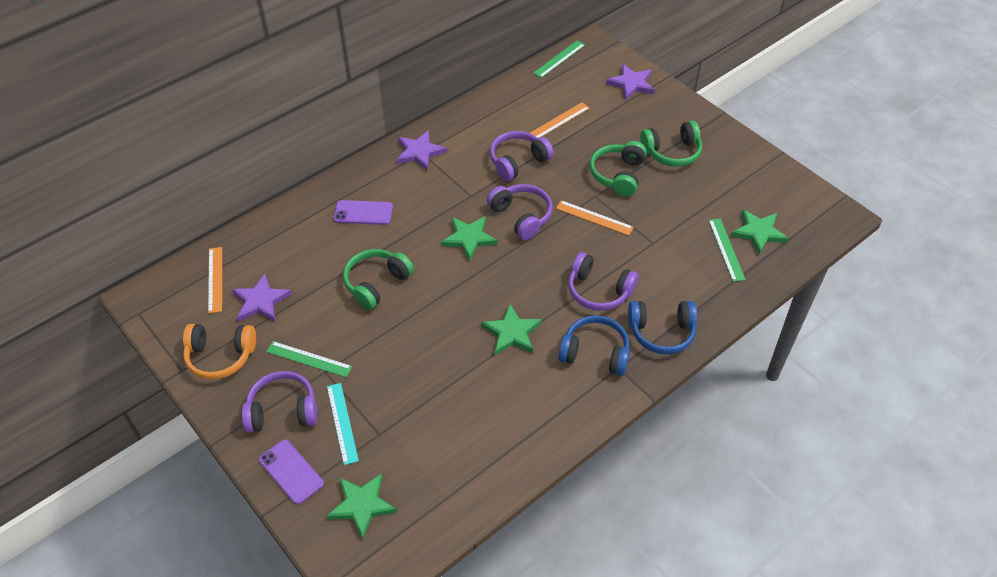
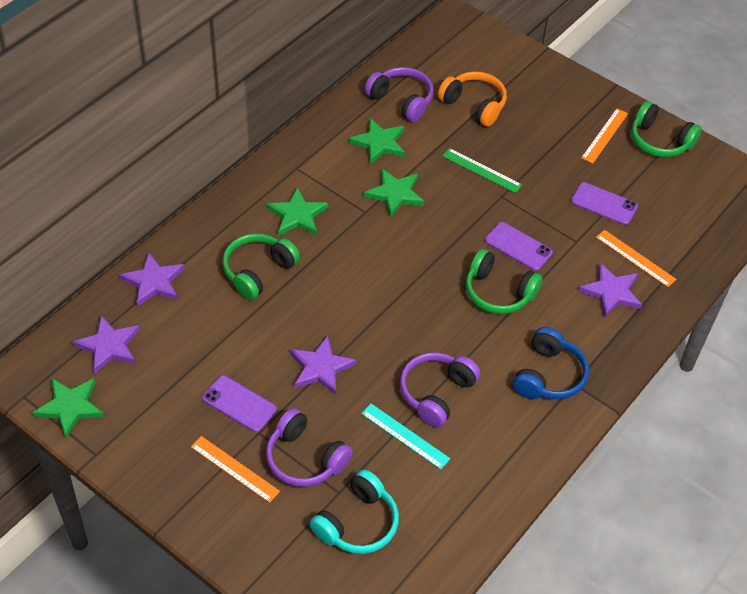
blue headphones: 2 -> 1
green ruler: 3 -> 1
purple headphones: 4 -> 3
purple phone: 2 -> 3
purple star: 3 -> 4
turquoise headphones: 0 -> 1

